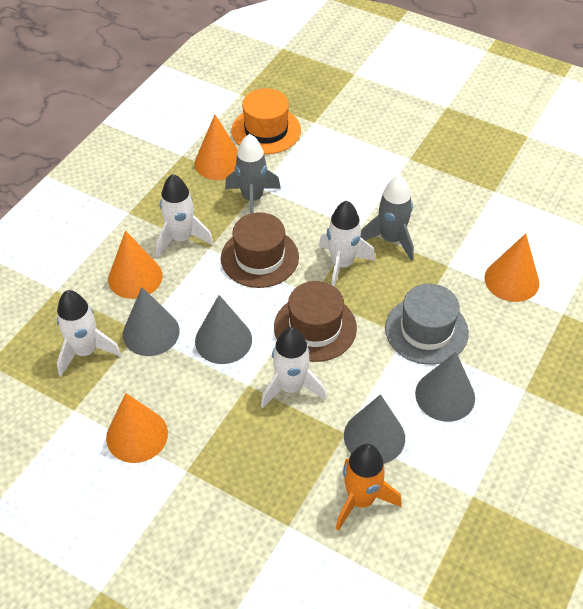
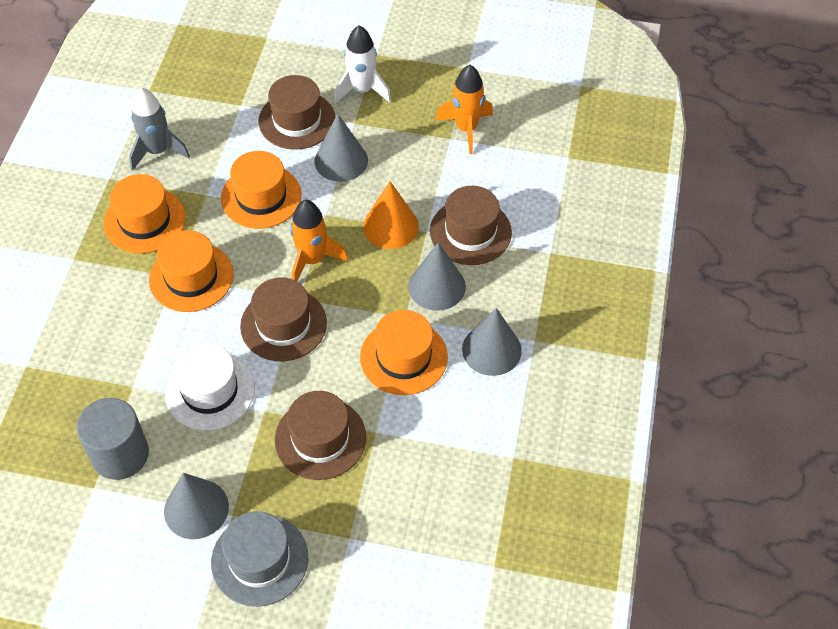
brown hat: 2 -> 4
grey cylinder: 0 -> 1
grey rocket: 2 -> 1
orange cone: 4 -> 1
orange hat: 1 -> 4
orange rocket: 1 -> 2
white hat: 0 -> 1
white rocket: 4 -> 1

